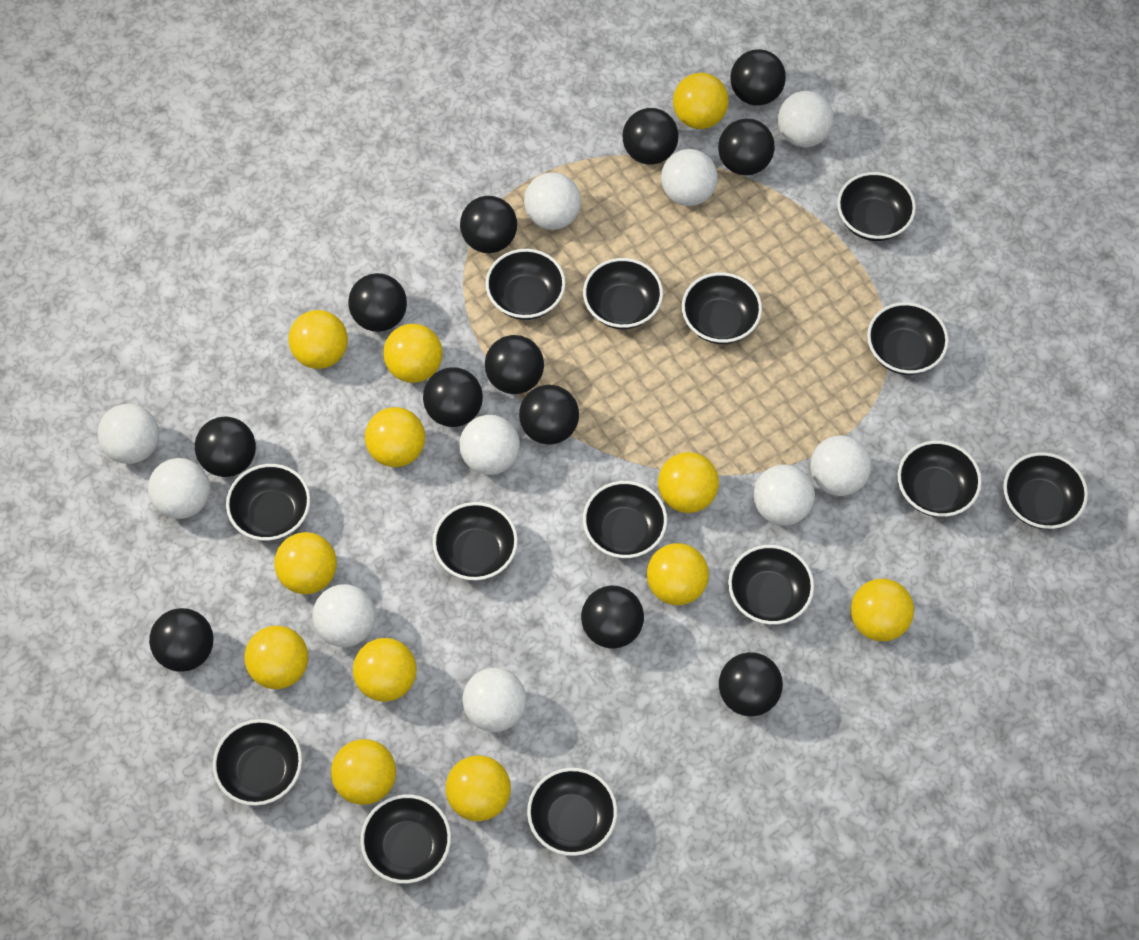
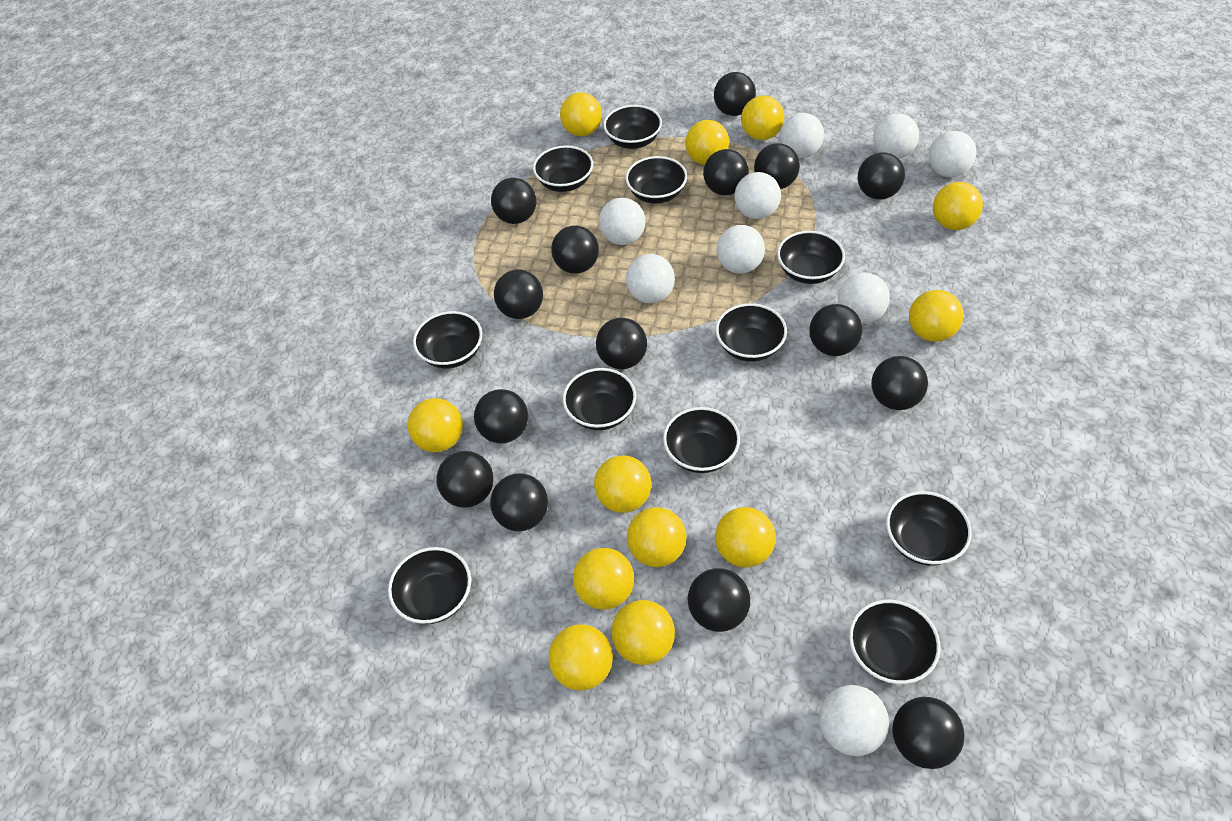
black ball: 12 -> 15
black bowl: 14 -> 11
white ball: 10 -> 9

